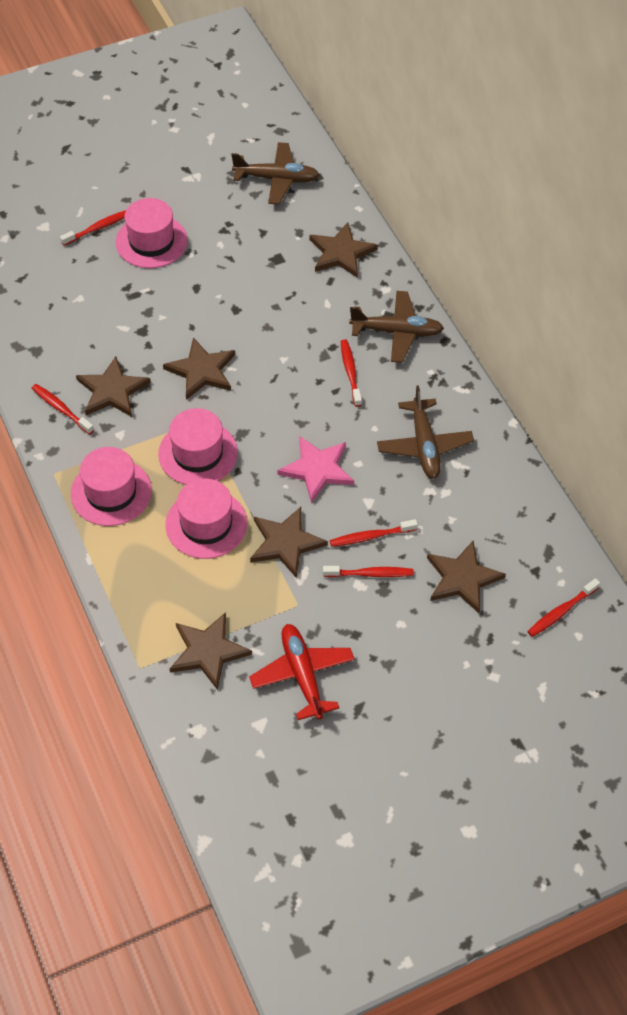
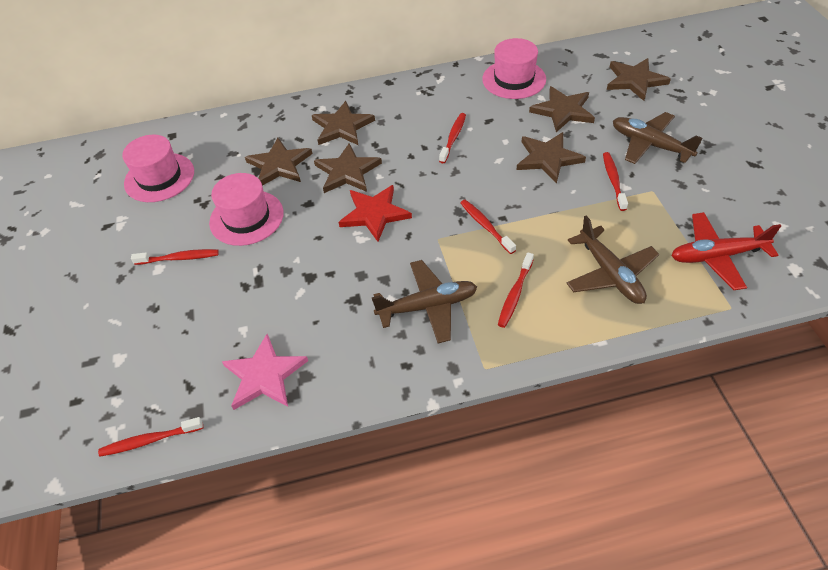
pink hat: 4 -> 3
red star: 0 -> 1

